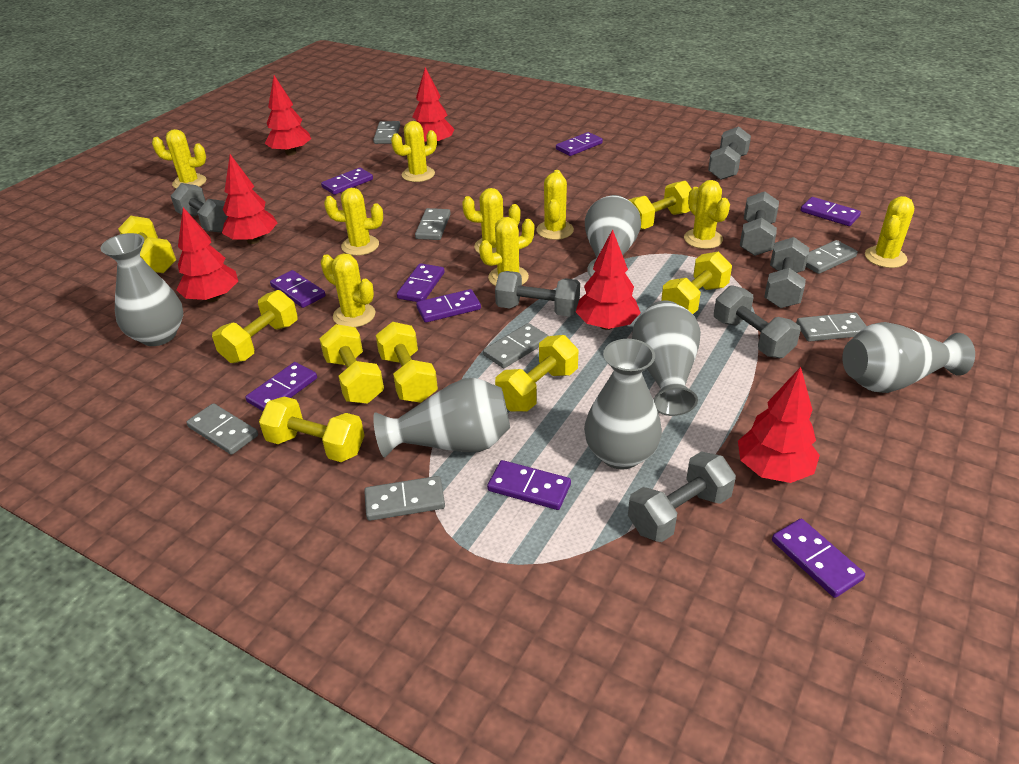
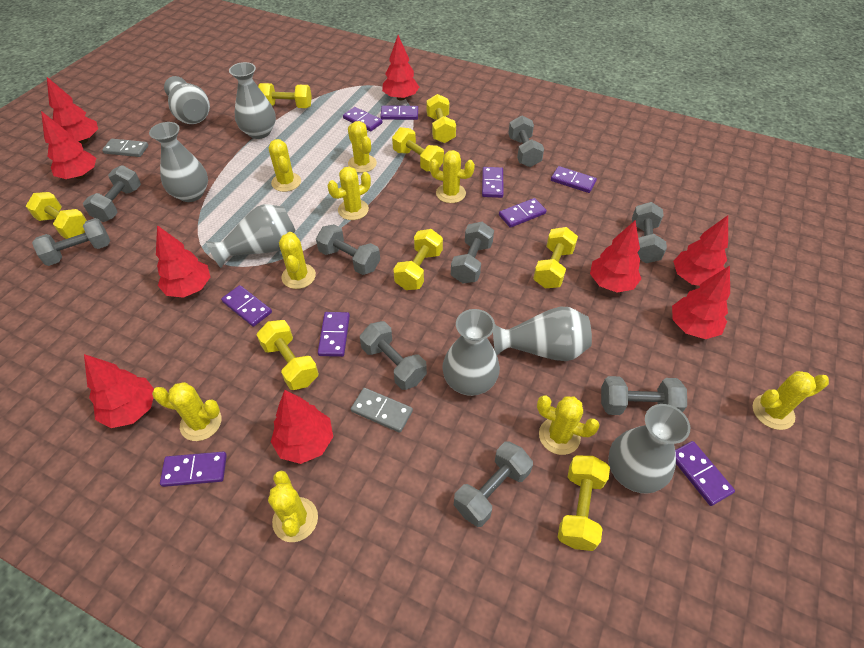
grey domino: 7 -> 2
grey dumbbell: 7 -> 9
grey vase: 6 -> 7
red tree: 6 -> 9

